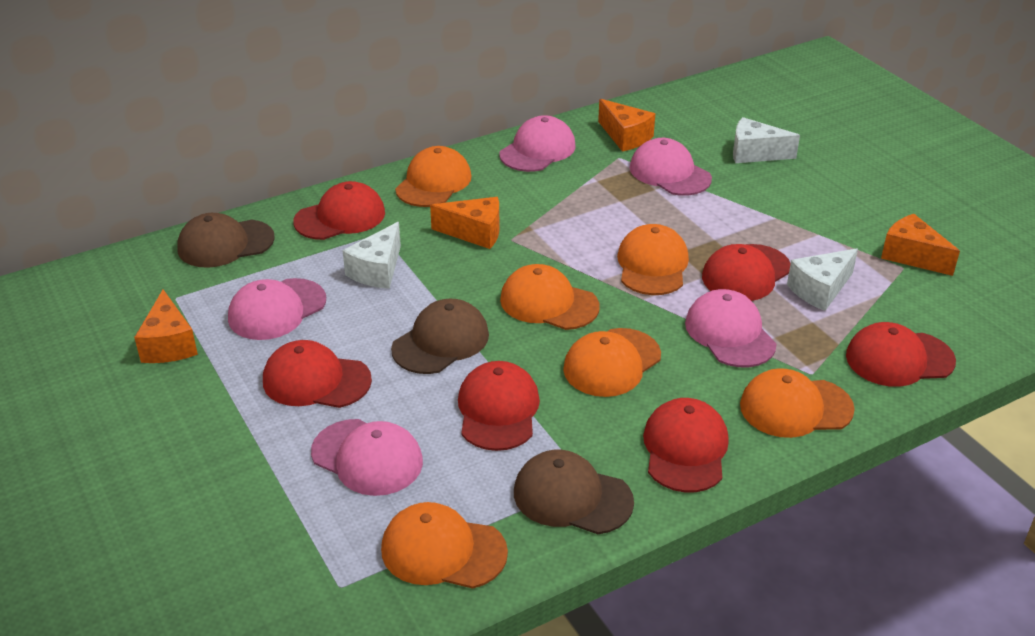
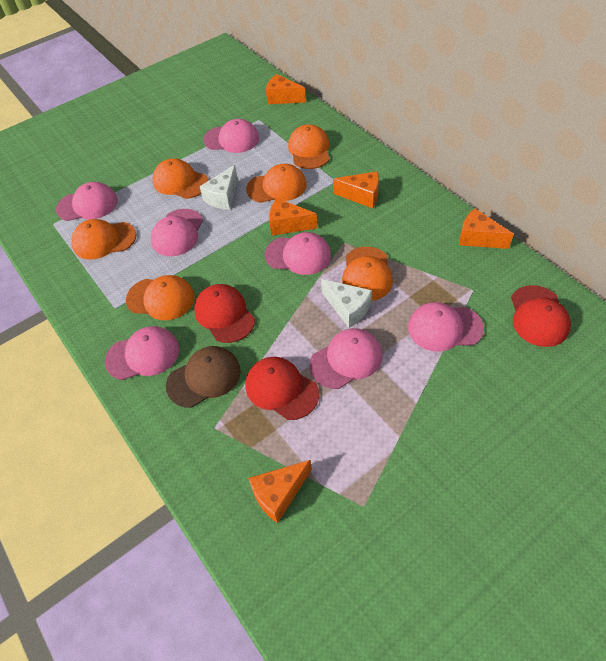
brown cap: 3 -> 1
orange cheese: 4 -> 5
pink cap: 5 -> 7
red cap: 6 -> 3
white cheese: 3 -> 2

